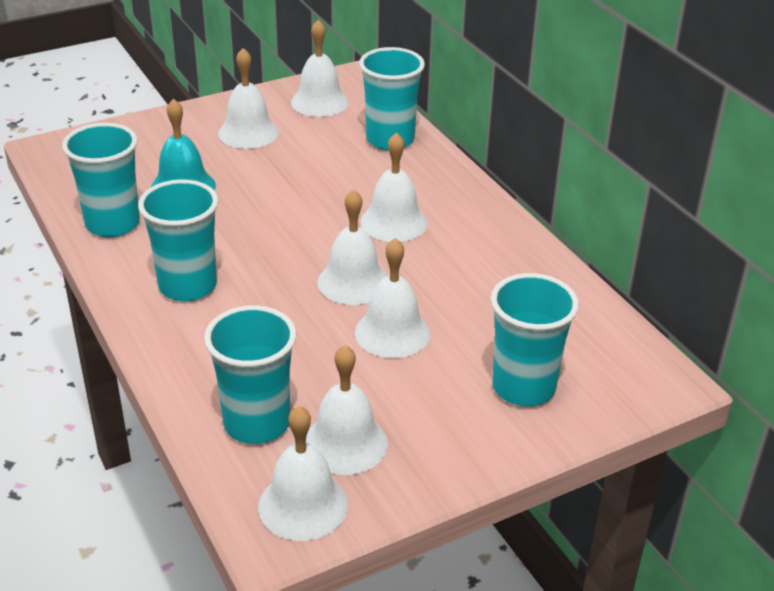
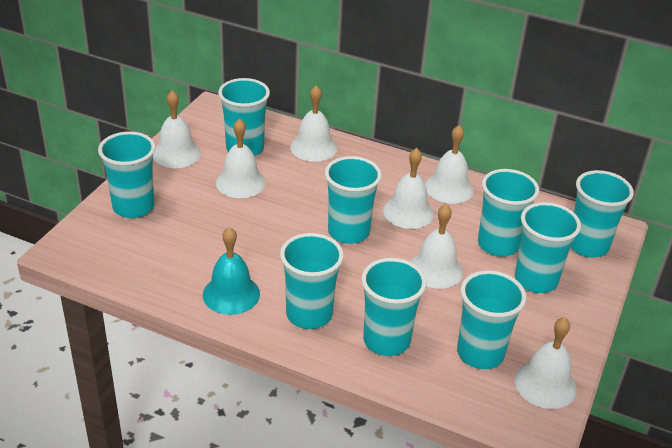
turquoise cup: 5 -> 9

